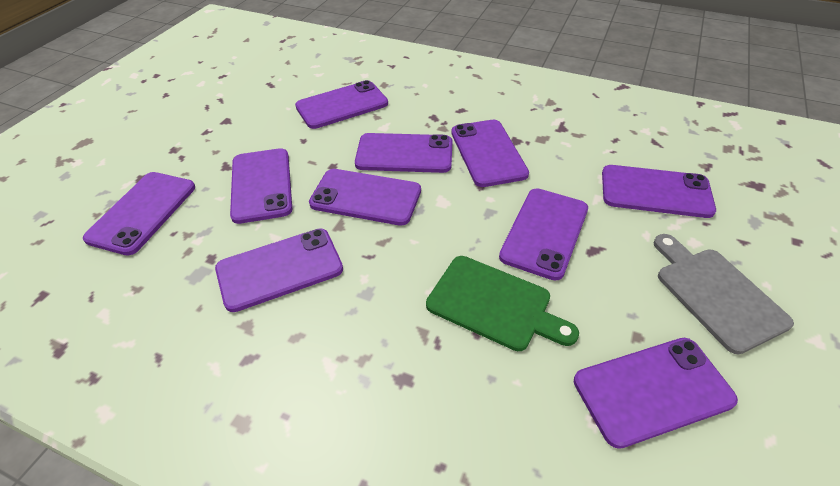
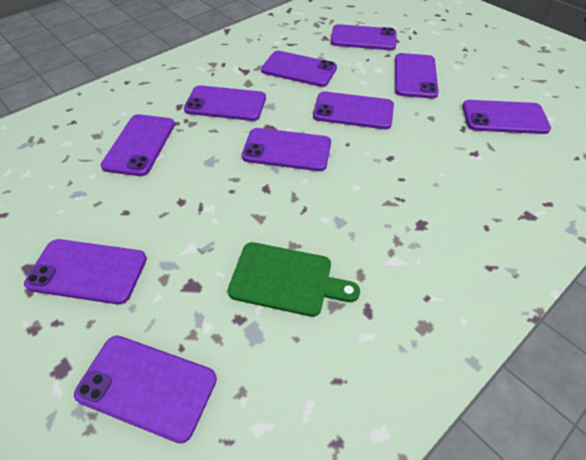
grey cutting board: 1 -> 0

